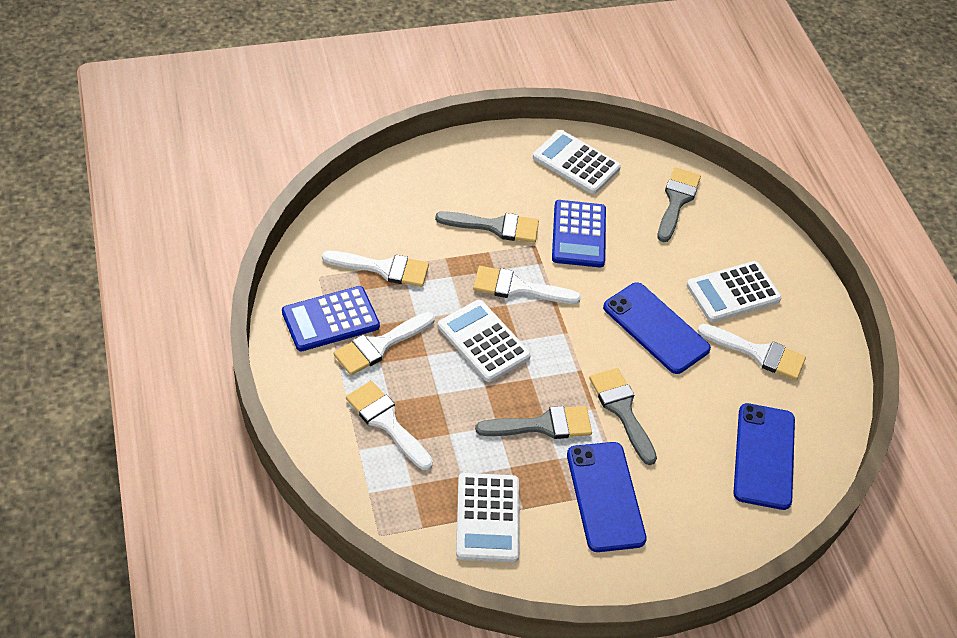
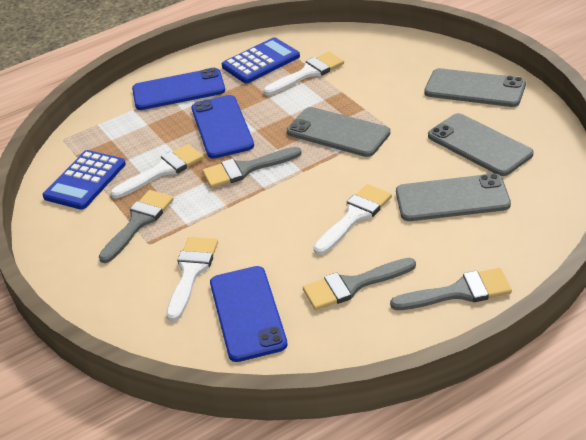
grey phone: 0 -> 4
white brush: 5 -> 4
white calculator: 4 -> 0

